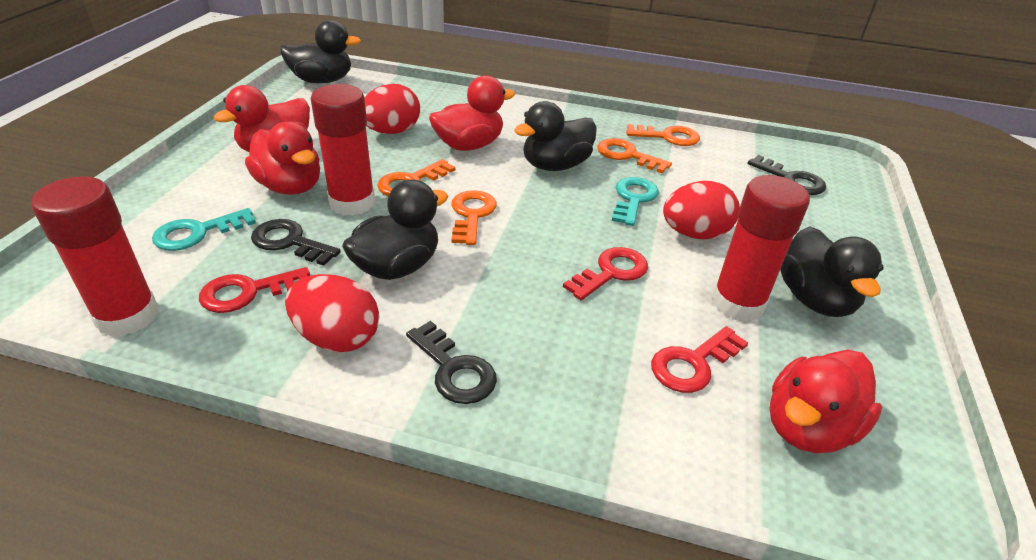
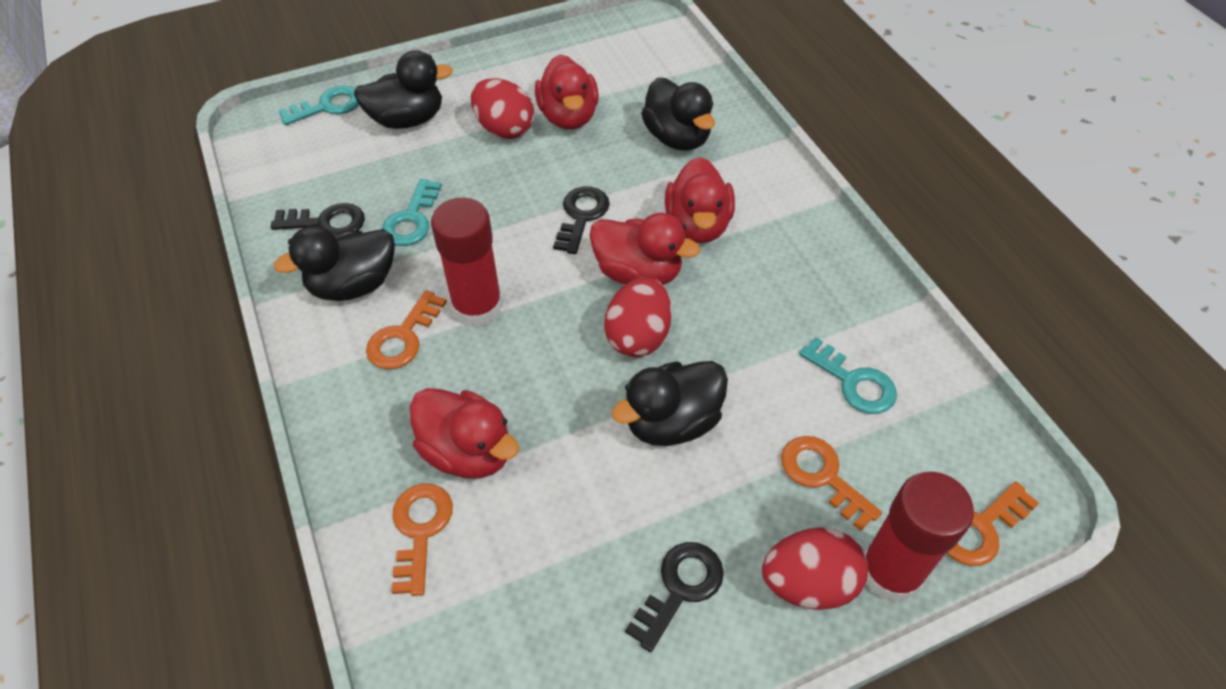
red glue stick: 3 -> 2
red key: 3 -> 0
turquoise key: 2 -> 3

